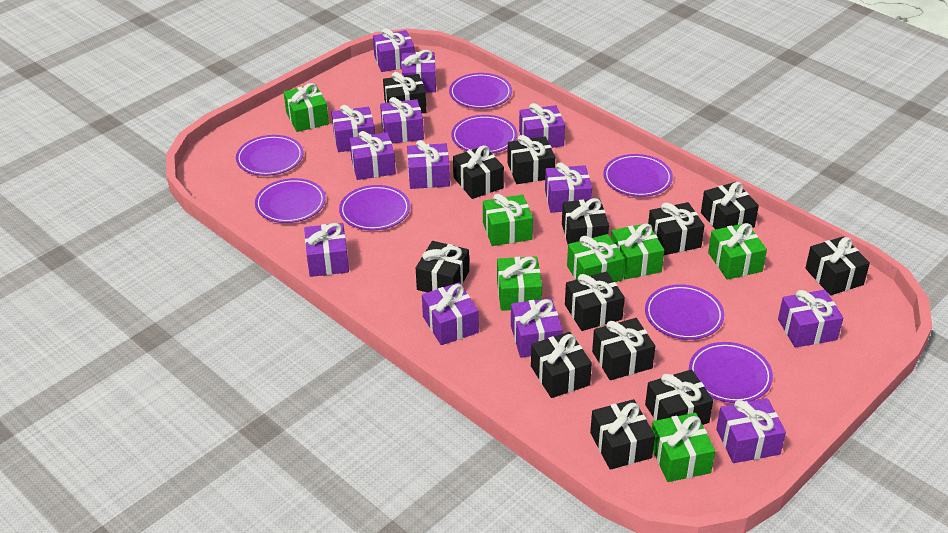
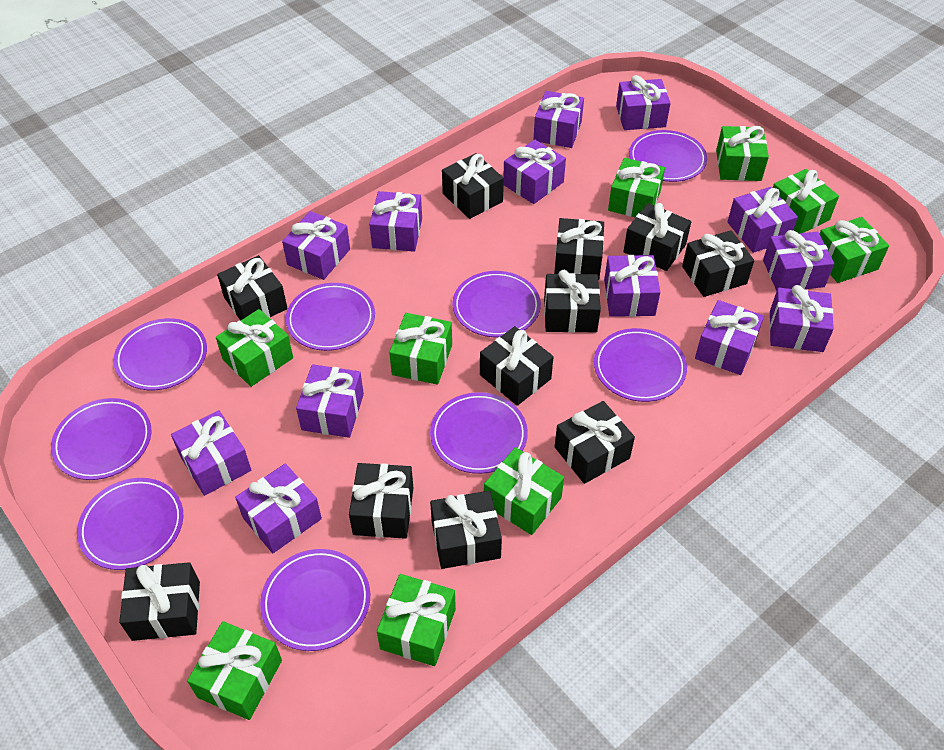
black gift: 13 -> 11
green gift: 7 -> 9
purple plate: 8 -> 9

